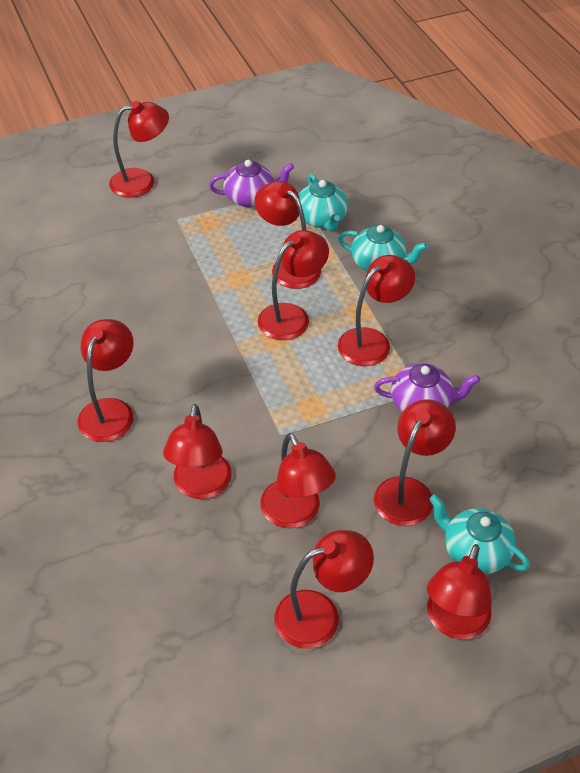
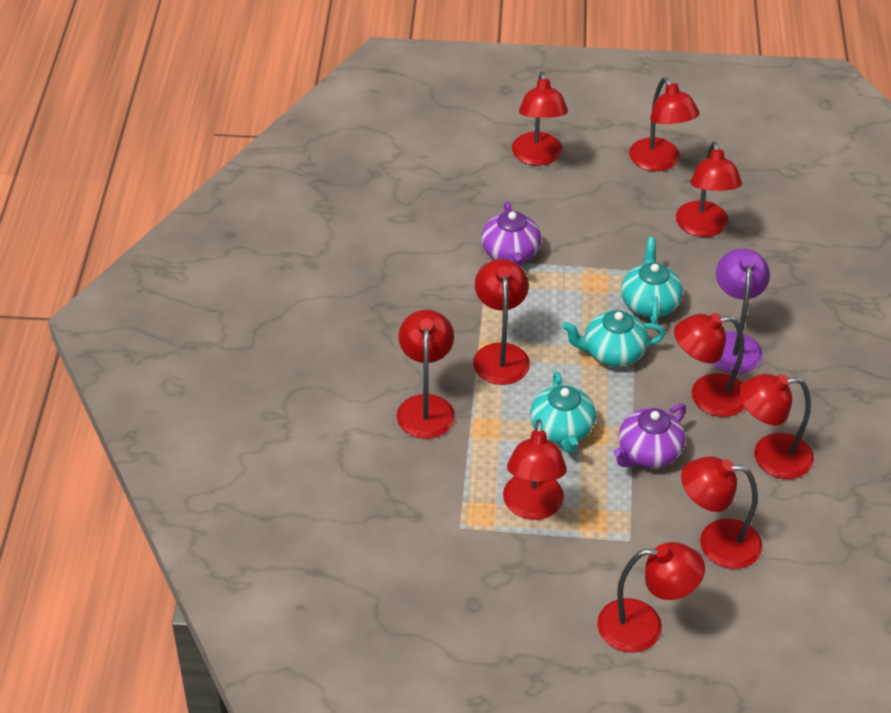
purple lamp: 0 -> 1

